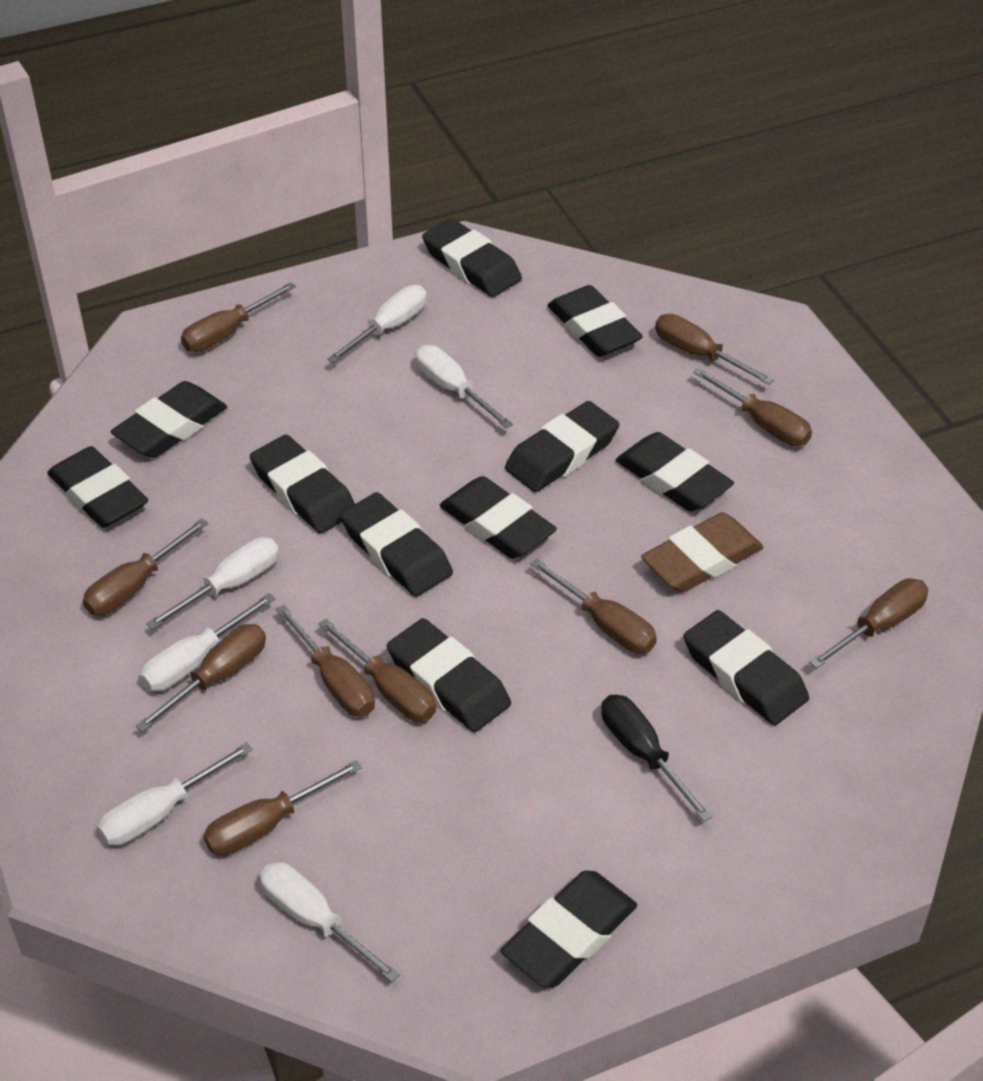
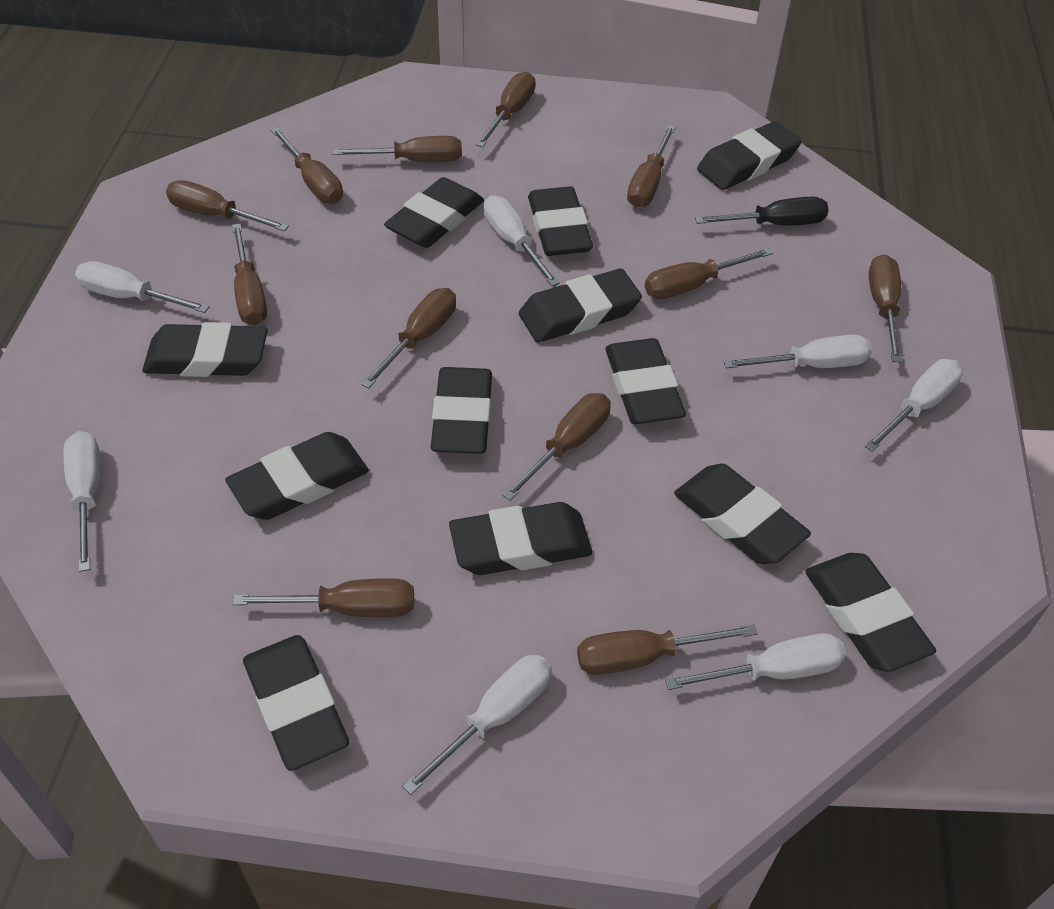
brown eraser: 1 -> 0
brown screwdriver: 10 -> 12
white screwdriver: 6 -> 7

